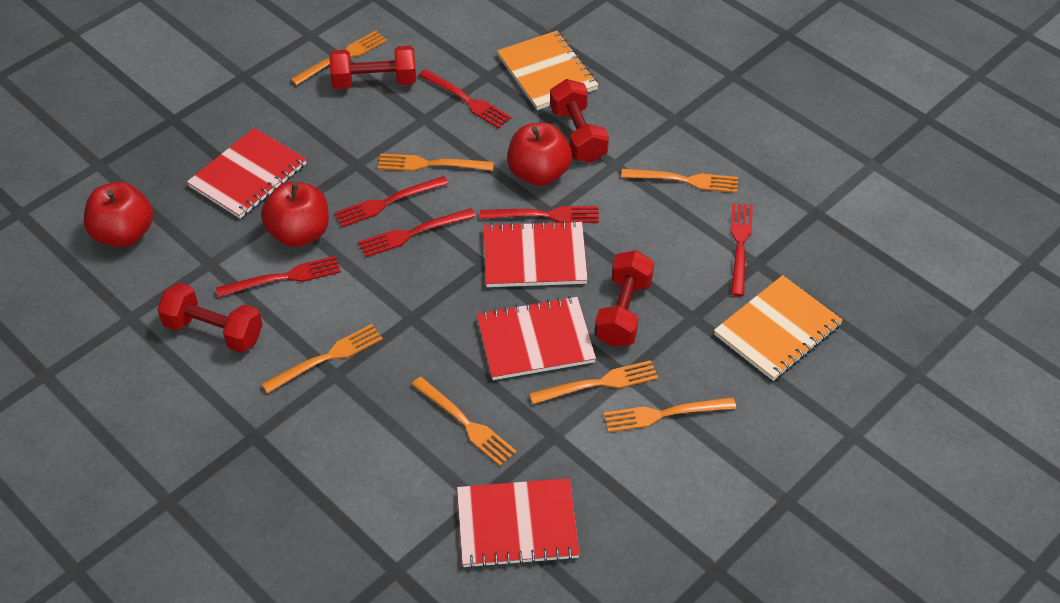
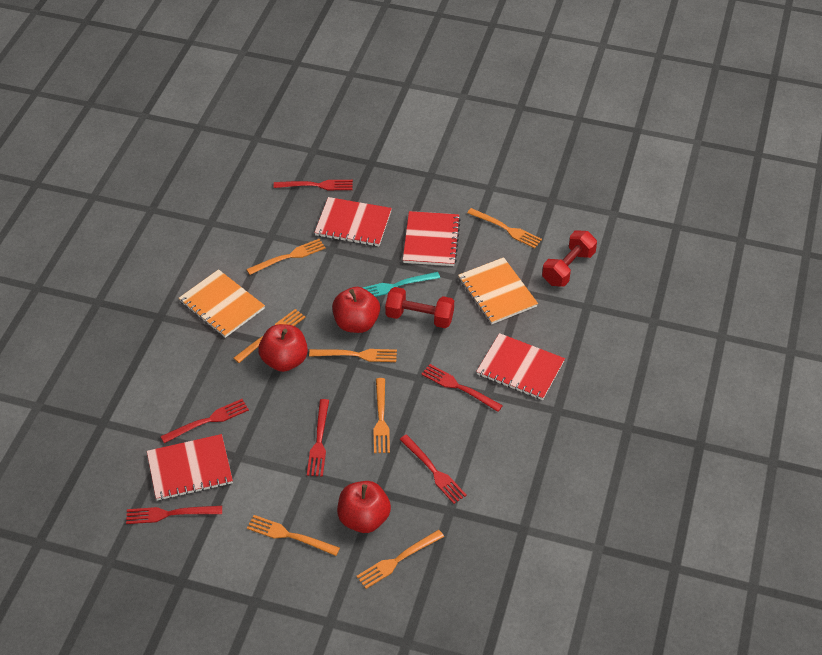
red dumbbell: 4 -> 2
turquoise fork: 0 -> 1

